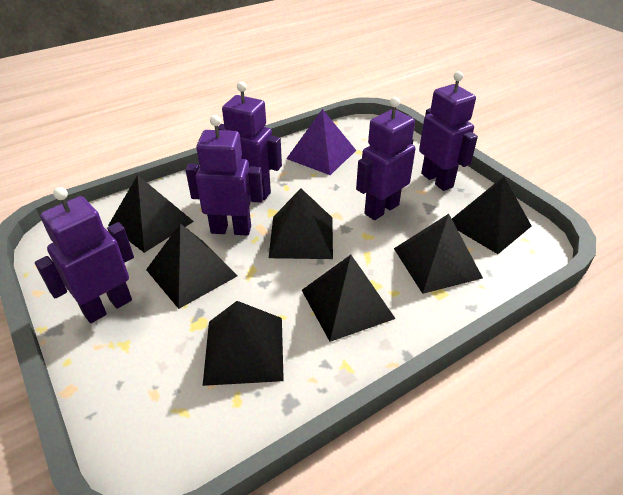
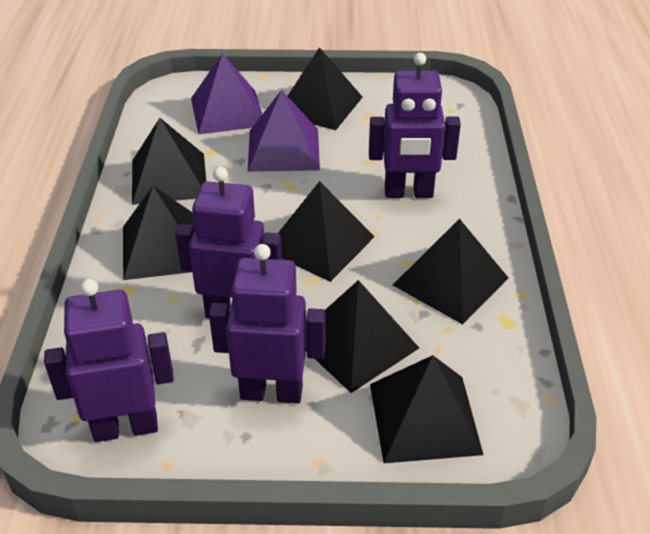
purple pyramid: 1 -> 2
purple robot: 5 -> 4

